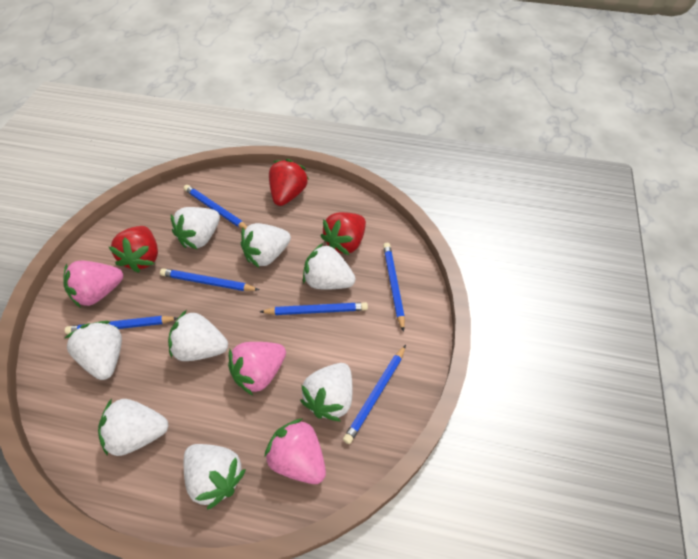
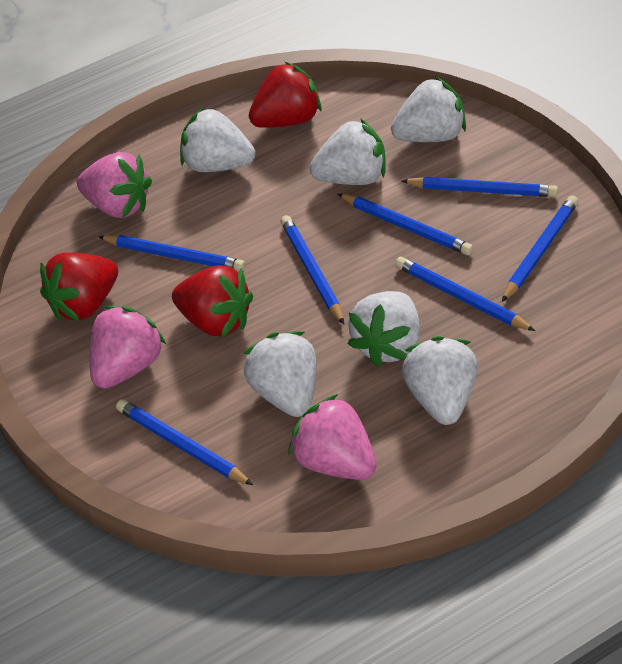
blue pencil: 6 -> 7
white strawberry: 8 -> 6

